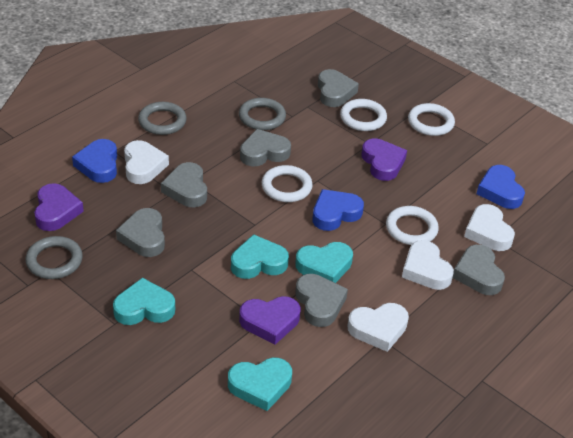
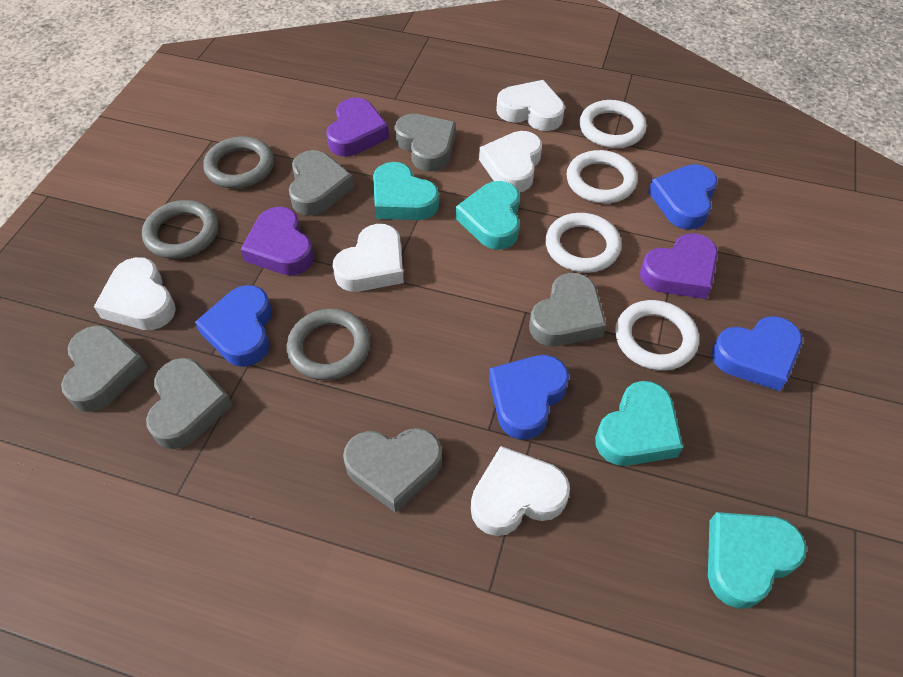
blue heart: 3 -> 4
white heart: 4 -> 5

